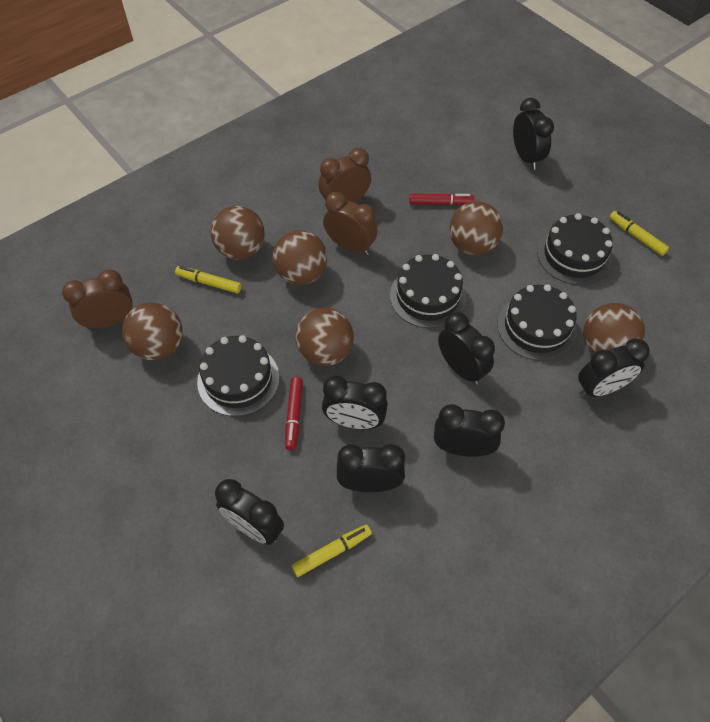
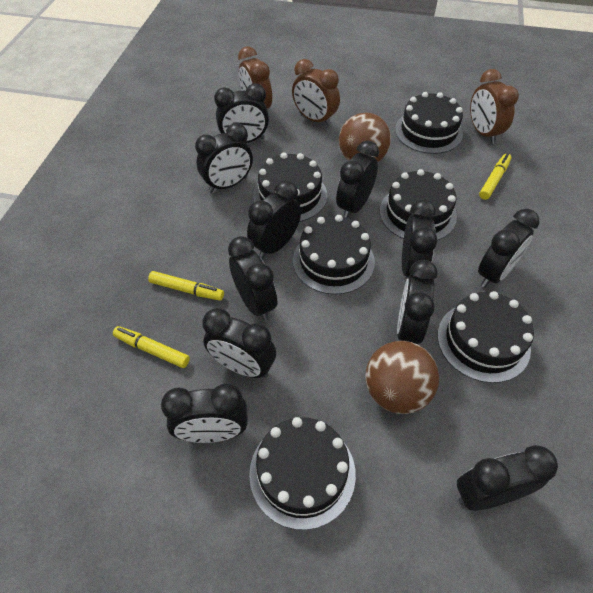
black cake: 4 -> 6
black clock: 7 -> 11
brown ball: 6 -> 2
red marker: 2 -> 0

